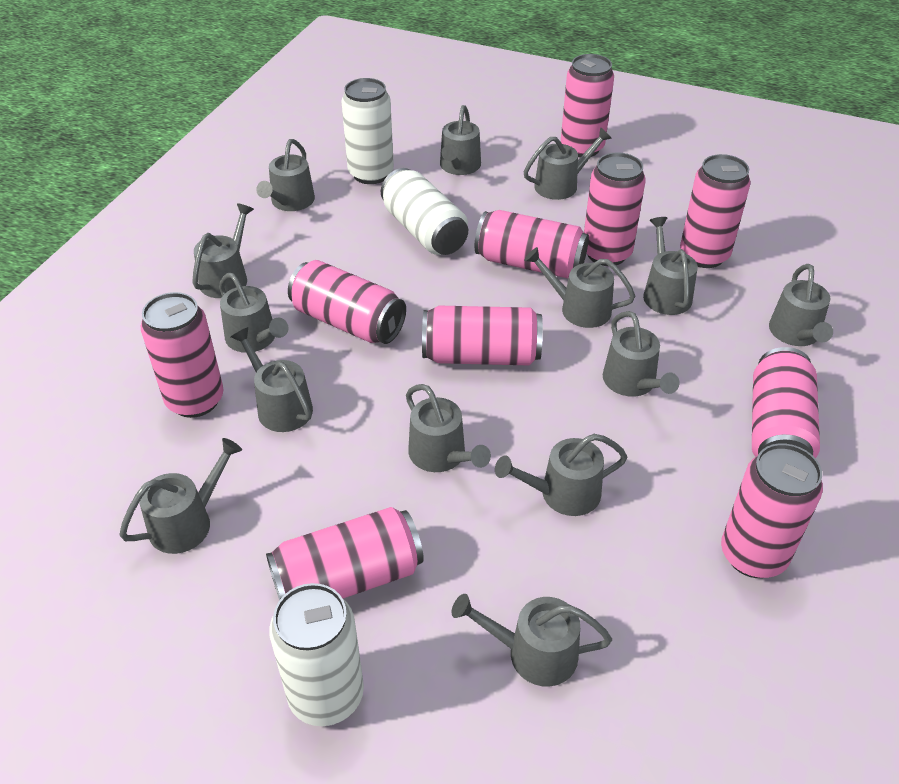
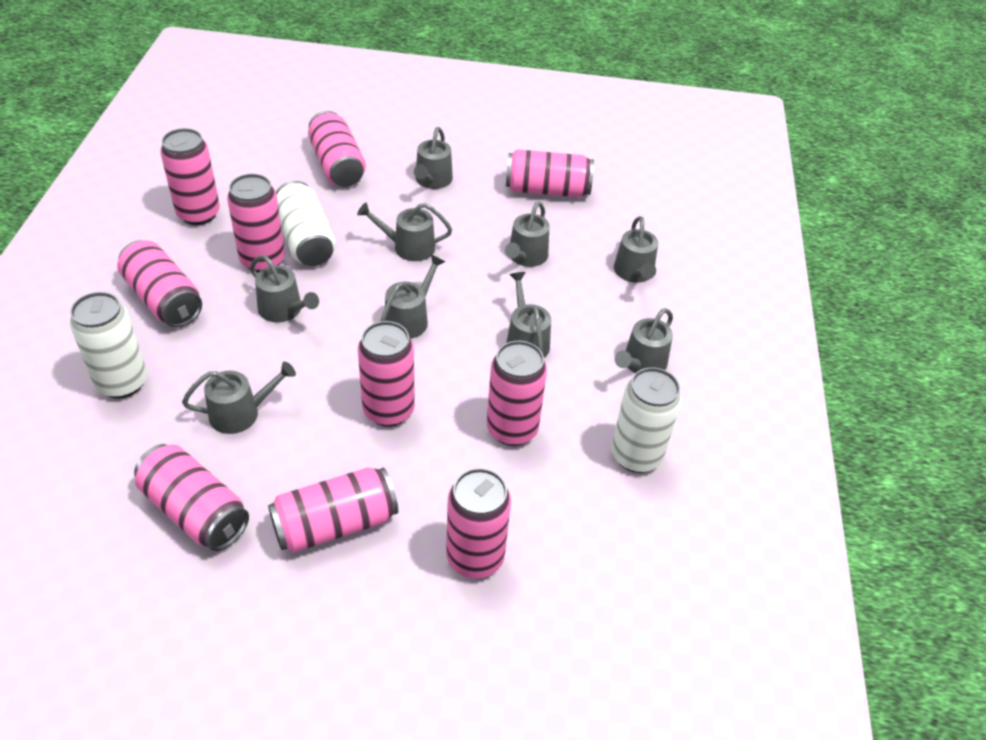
grey watering can: 14 -> 9

